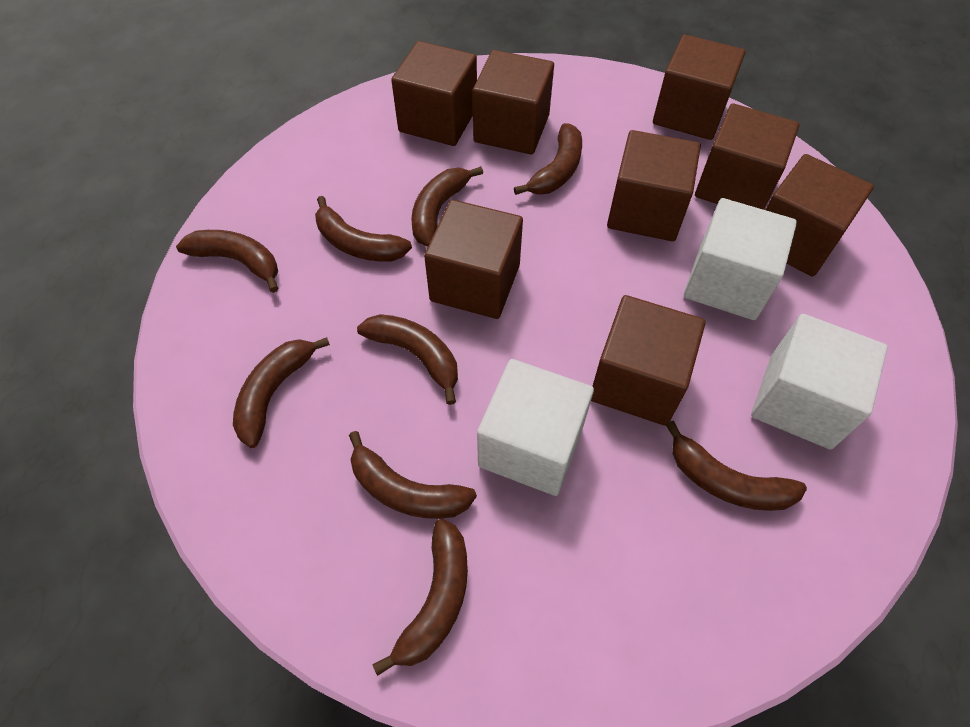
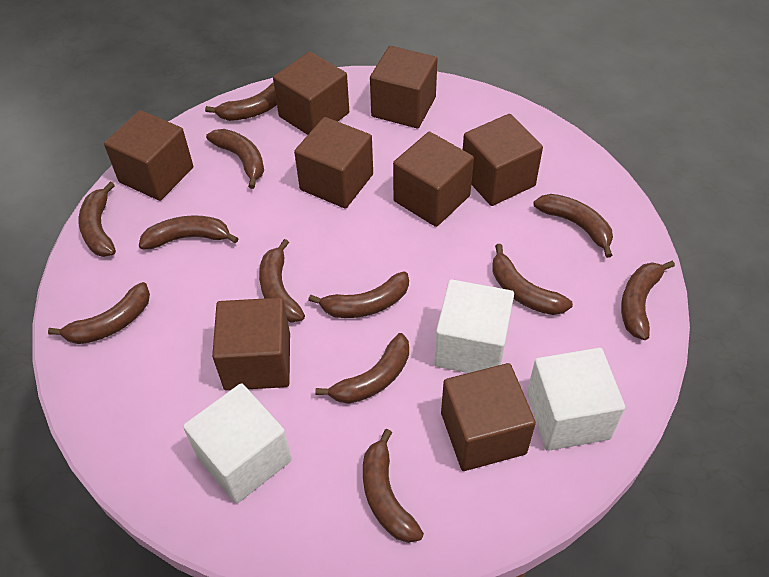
brown banana: 9 -> 12

